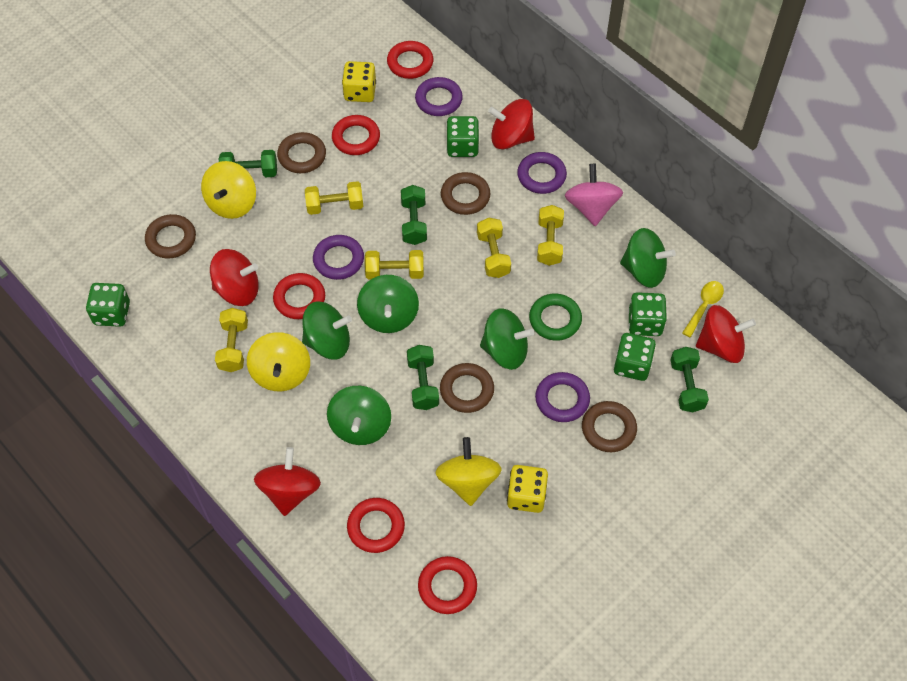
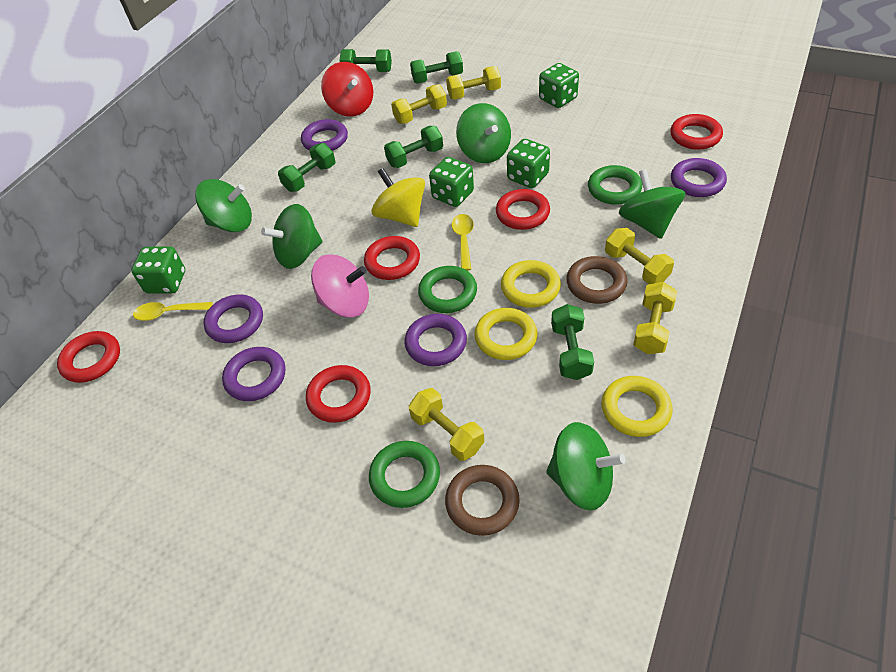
brown ring: 5 -> 2
green dumbbell: 4 -> 5
green ring: 1 -> 3
purple ring: 4 -> 5
red spinning top: 4 -> 1
yellow dice: 2 -> 0
yellow ring: 0 -> 3
yellow spinning top: 3 -> 1
yellow spoon: 1 -> 2

